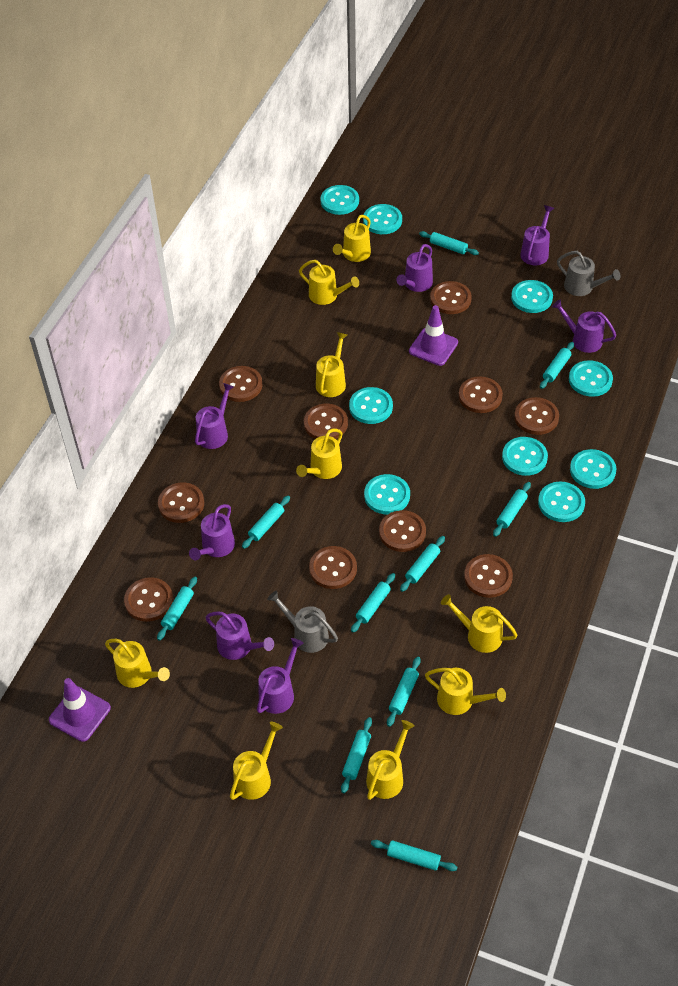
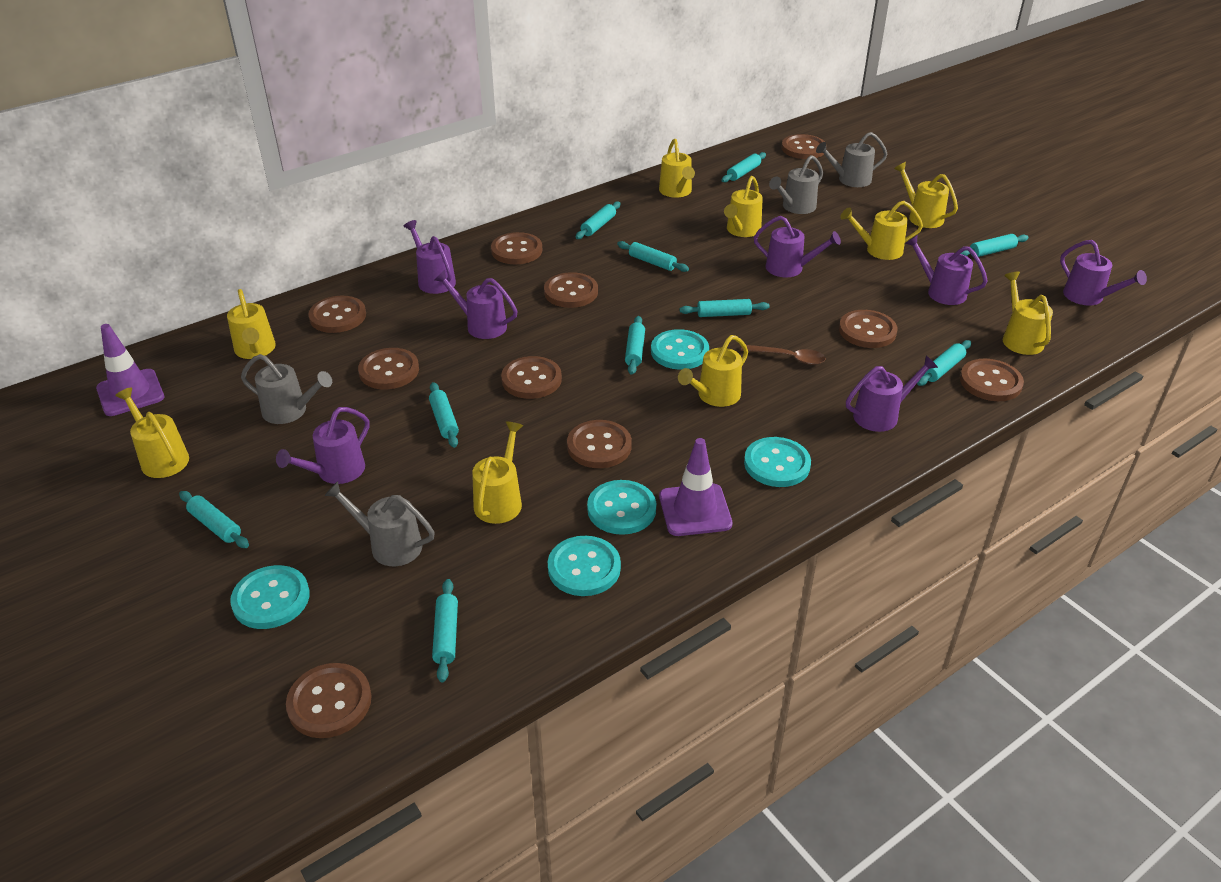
brown spoon: 0 -> 1
grey watering can: 2 -> 4
turquoise button: 9 -> 5

